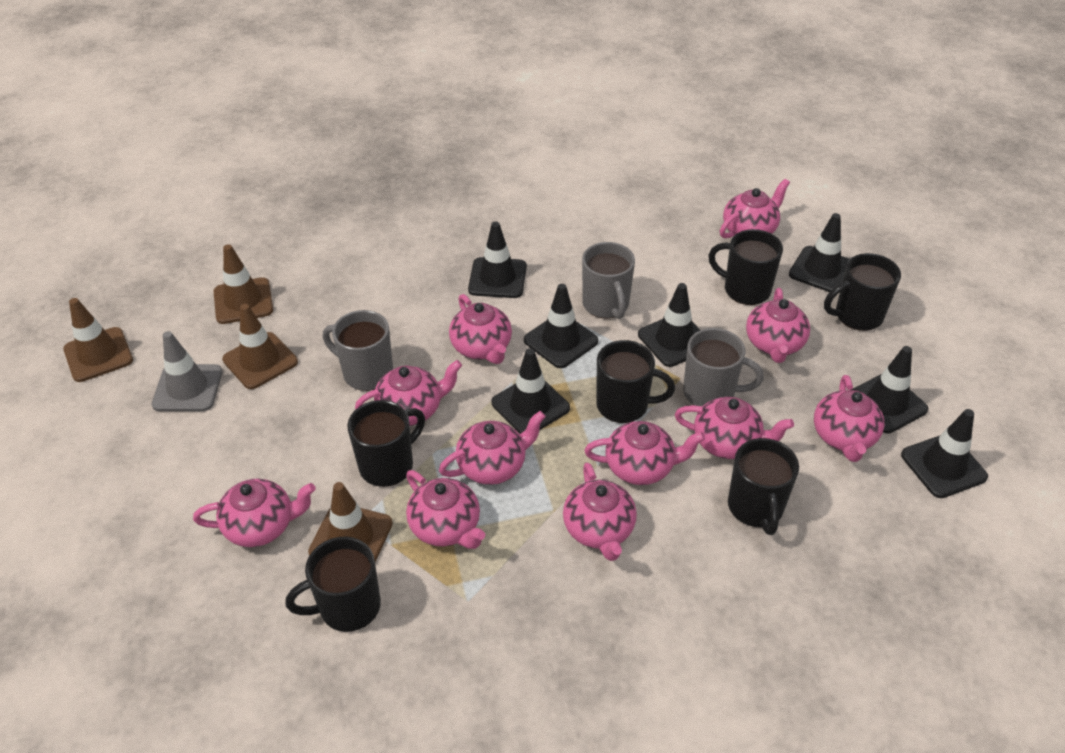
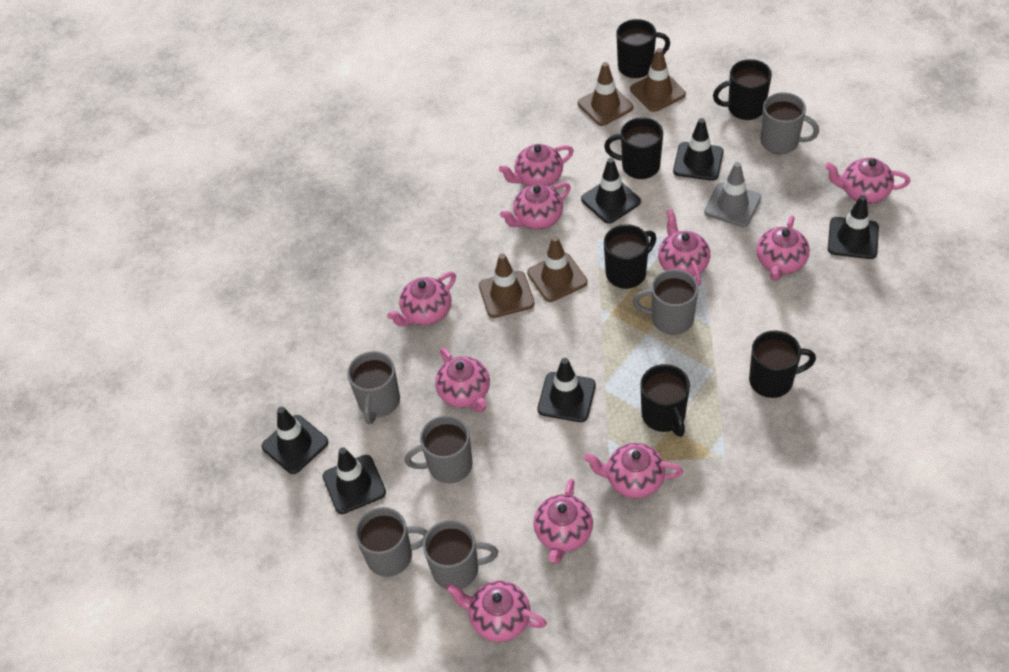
black traffic cone: 7 -> 6
grey mug: 3 -> 6
pink teapot: 11 -> 10

